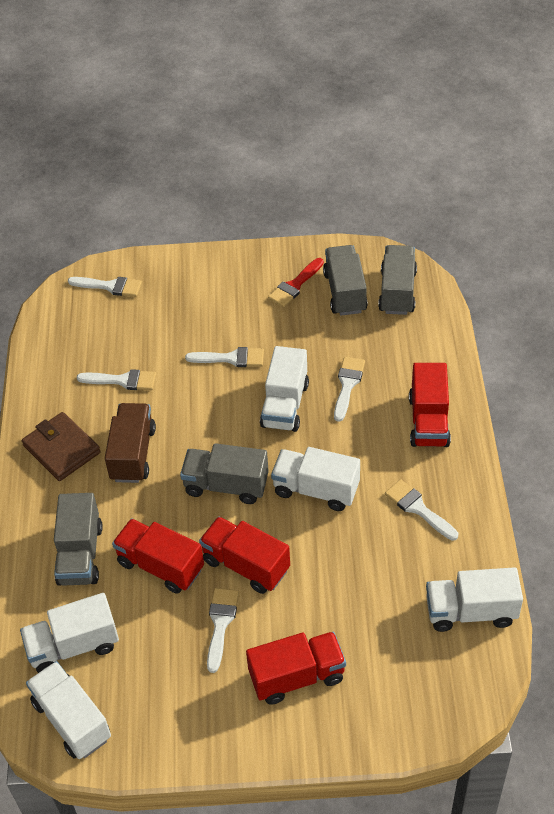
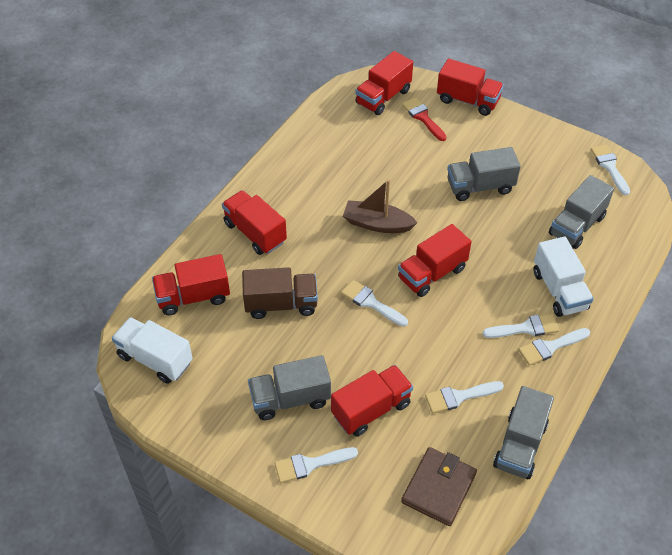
brown boat: 0 -> 1
red truck: 4 -> 6
white truck: 5 -> 2

